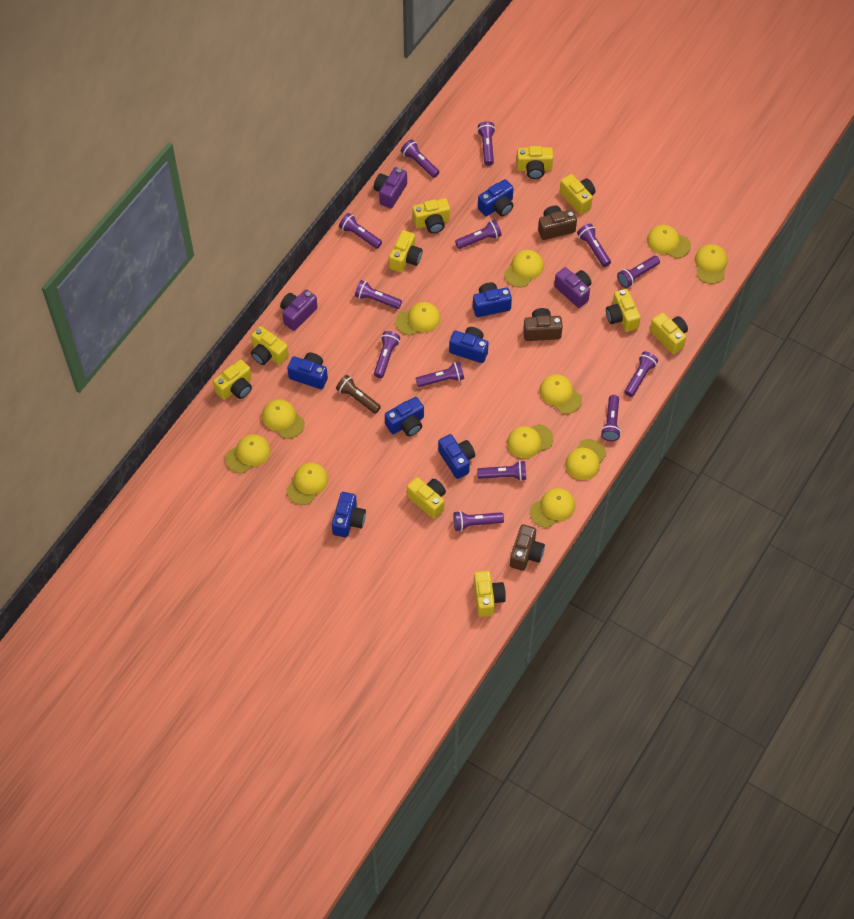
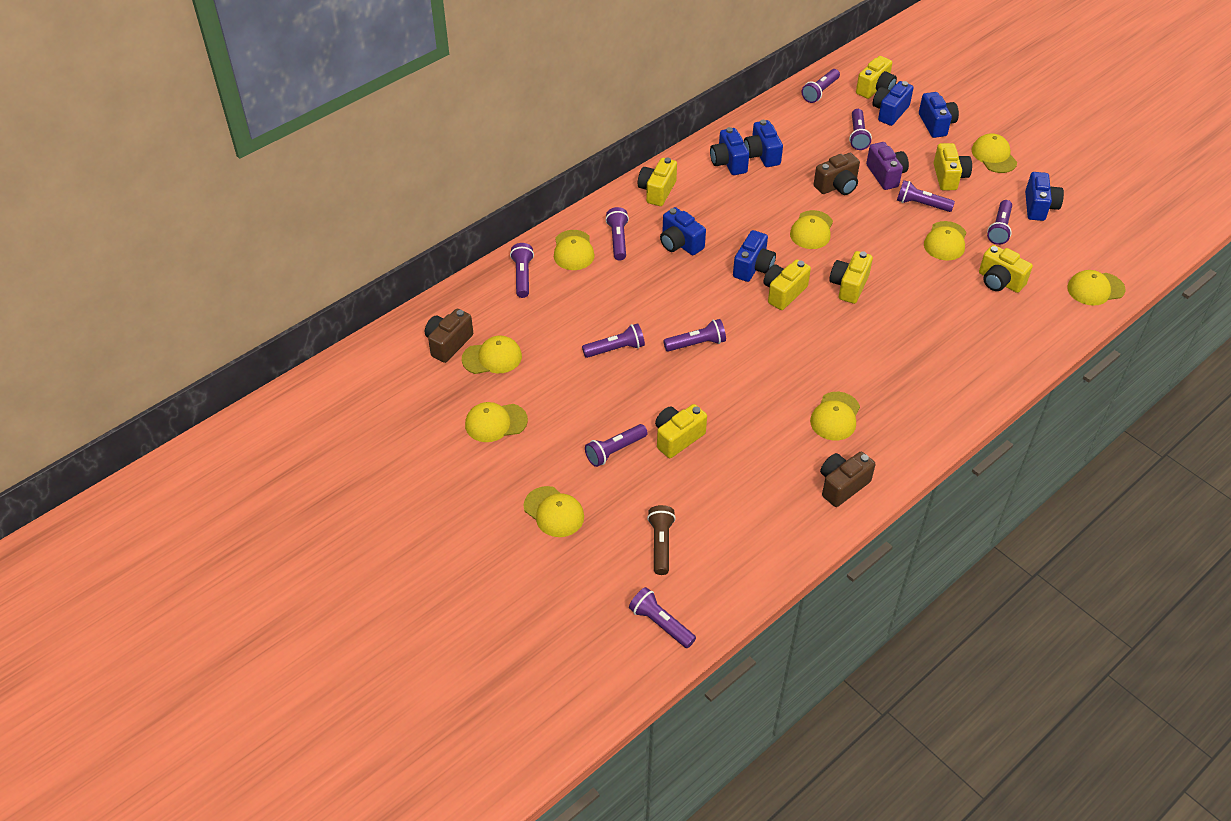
purple camera: 3 -> 1
purple flashlight: 13 -> 10
yellow camera: 10 -> 7
yellow cap: 11 -> 9

